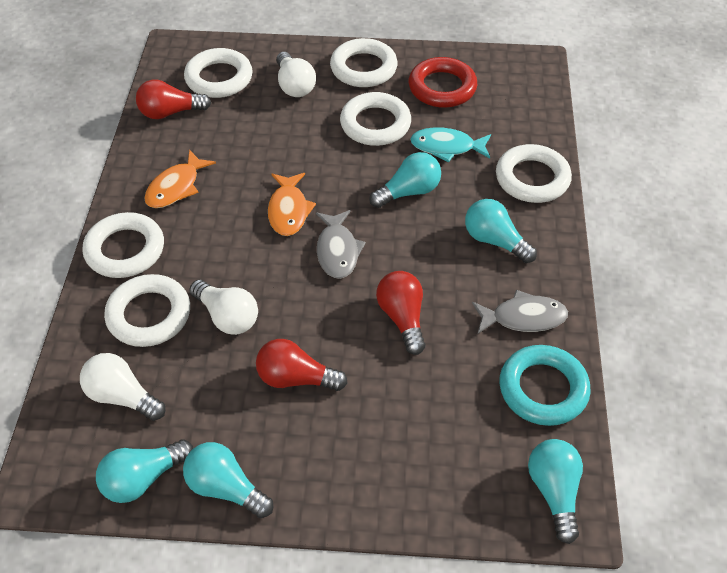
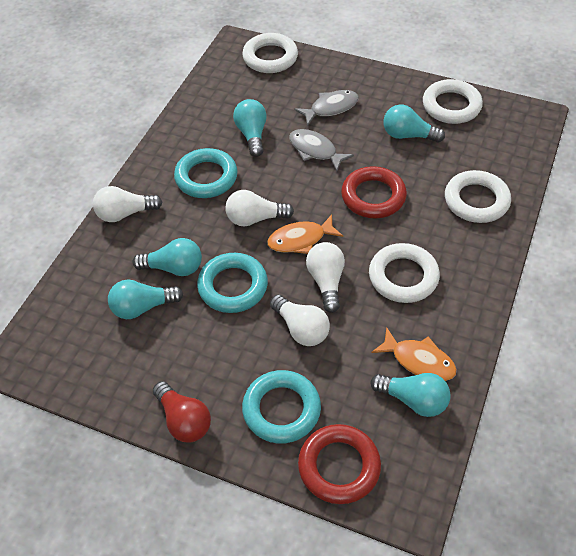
red light bulb: 3 -> 1
red ring: 1 -> 2
turquoise fish: 1 -> 0
turquoise ring: 1 -> 3
white light bulb: 3 -> 4
white ring: 6 -> 4

